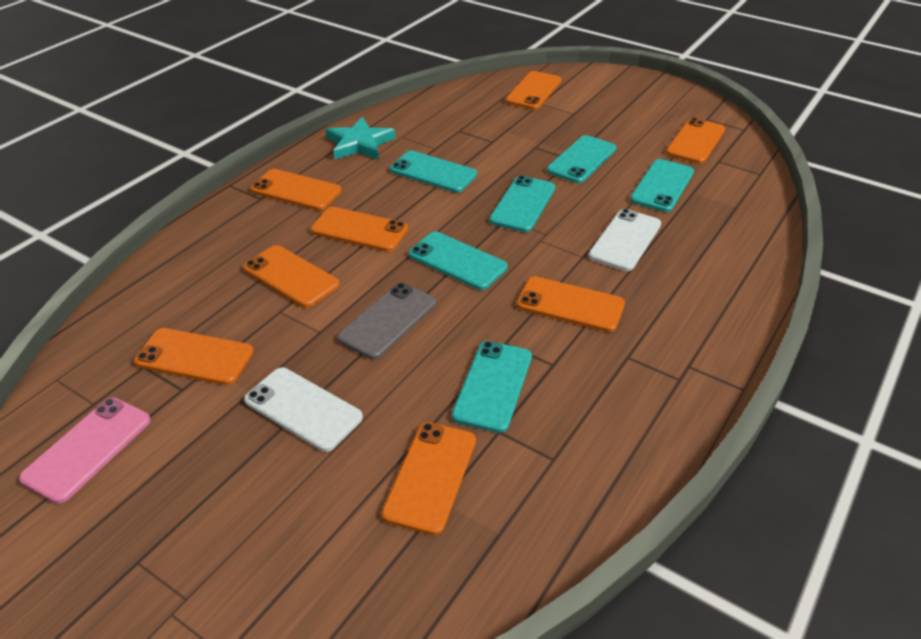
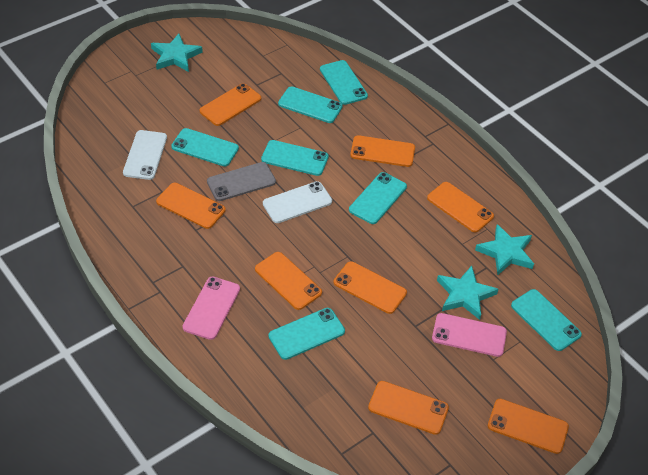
pink phone: 1 -> 2
turquoise phone: 6 -> 7
turquoise star: 1 -> 3

